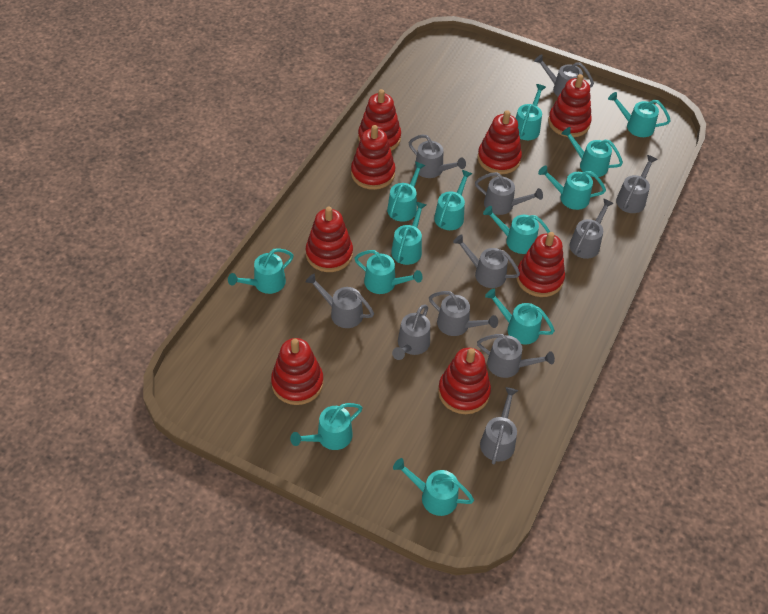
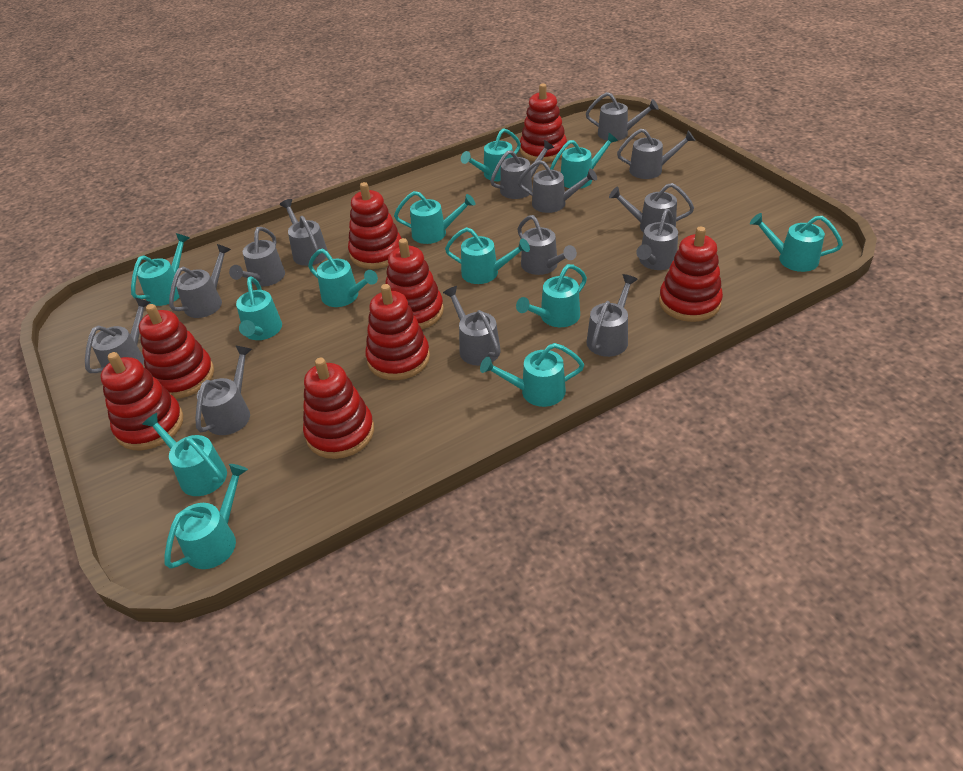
grey watering can: 11 -> 14
turquoise watering can: 13 -> 12

